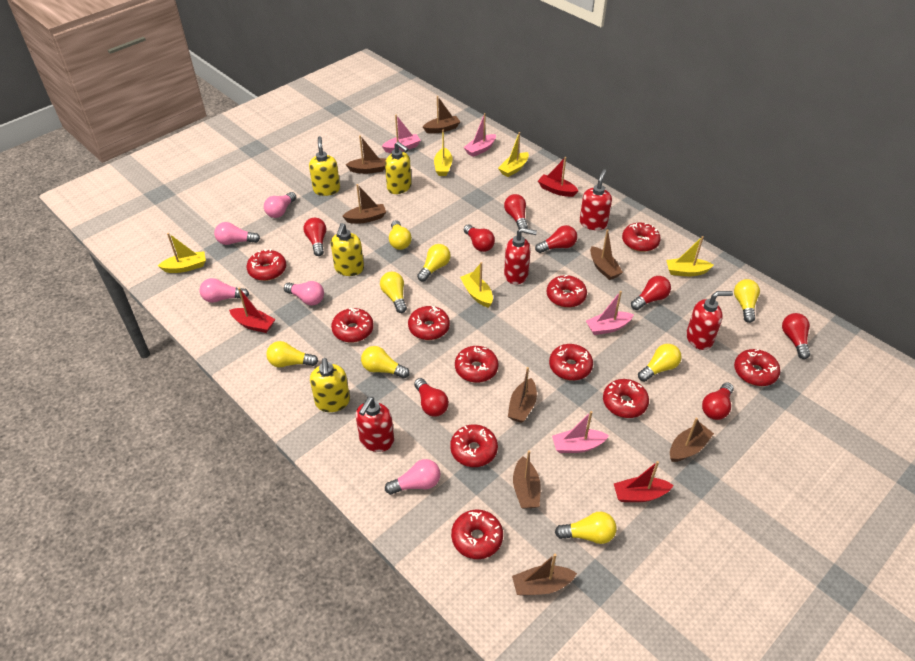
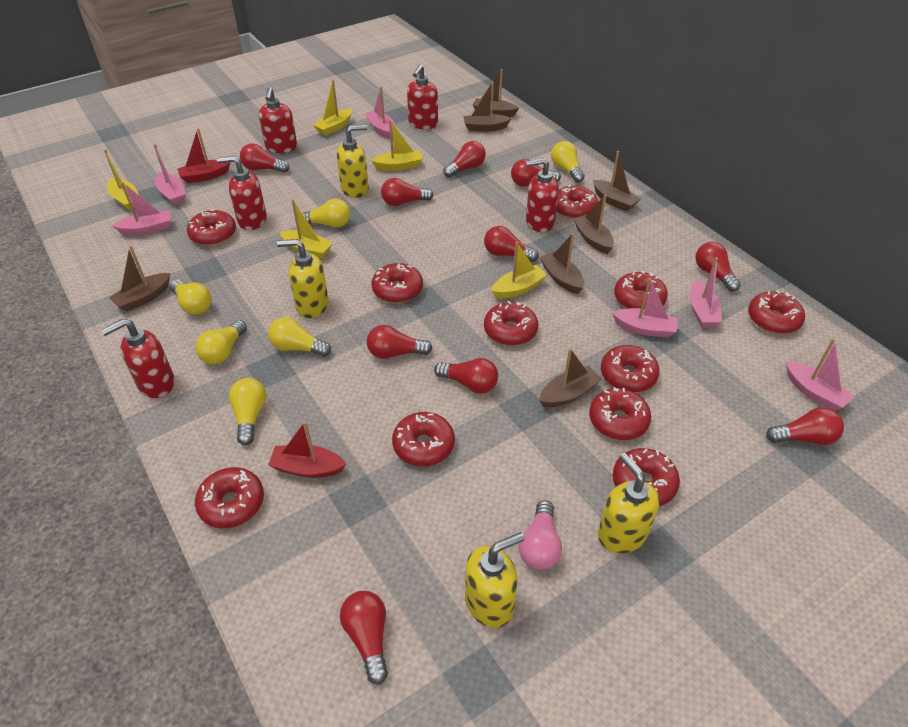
brown boat: 8 -> 7
pink boat: 4 -> 6
pink light bulb: 5 -> 1
red boat: 3 -> 2
red light bulb: 8 -> 10
red soap dispenser: 4 -> 5
yellow light bulb: 8 -> 6

